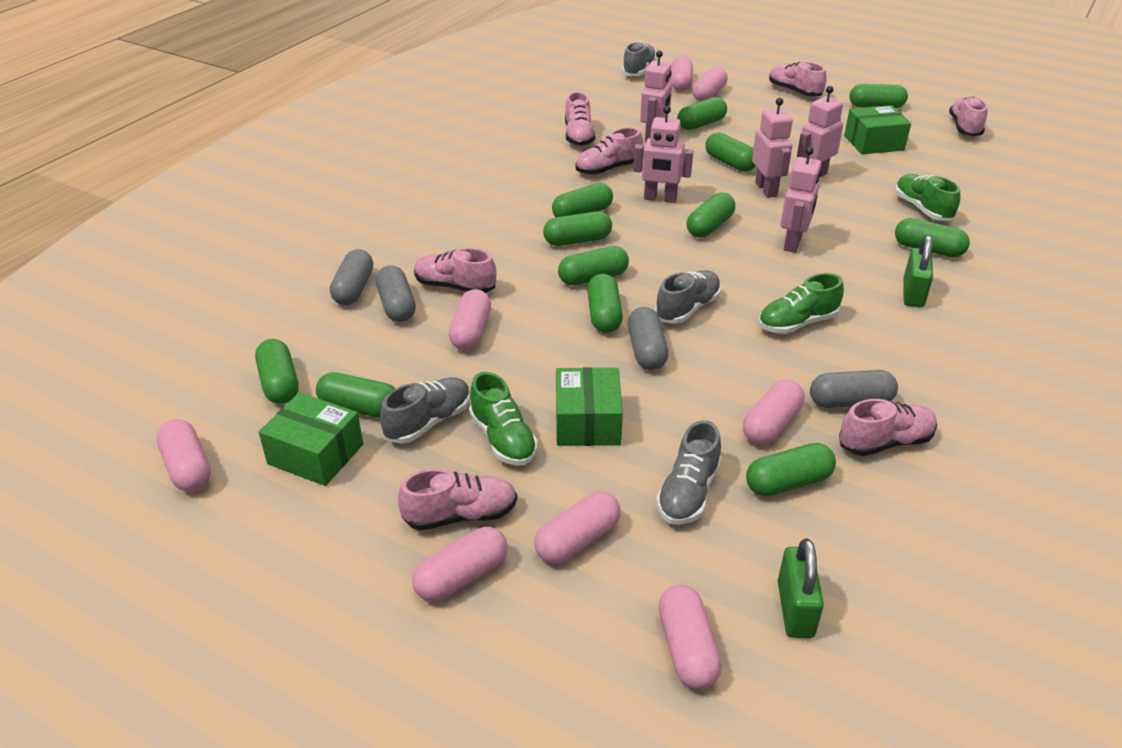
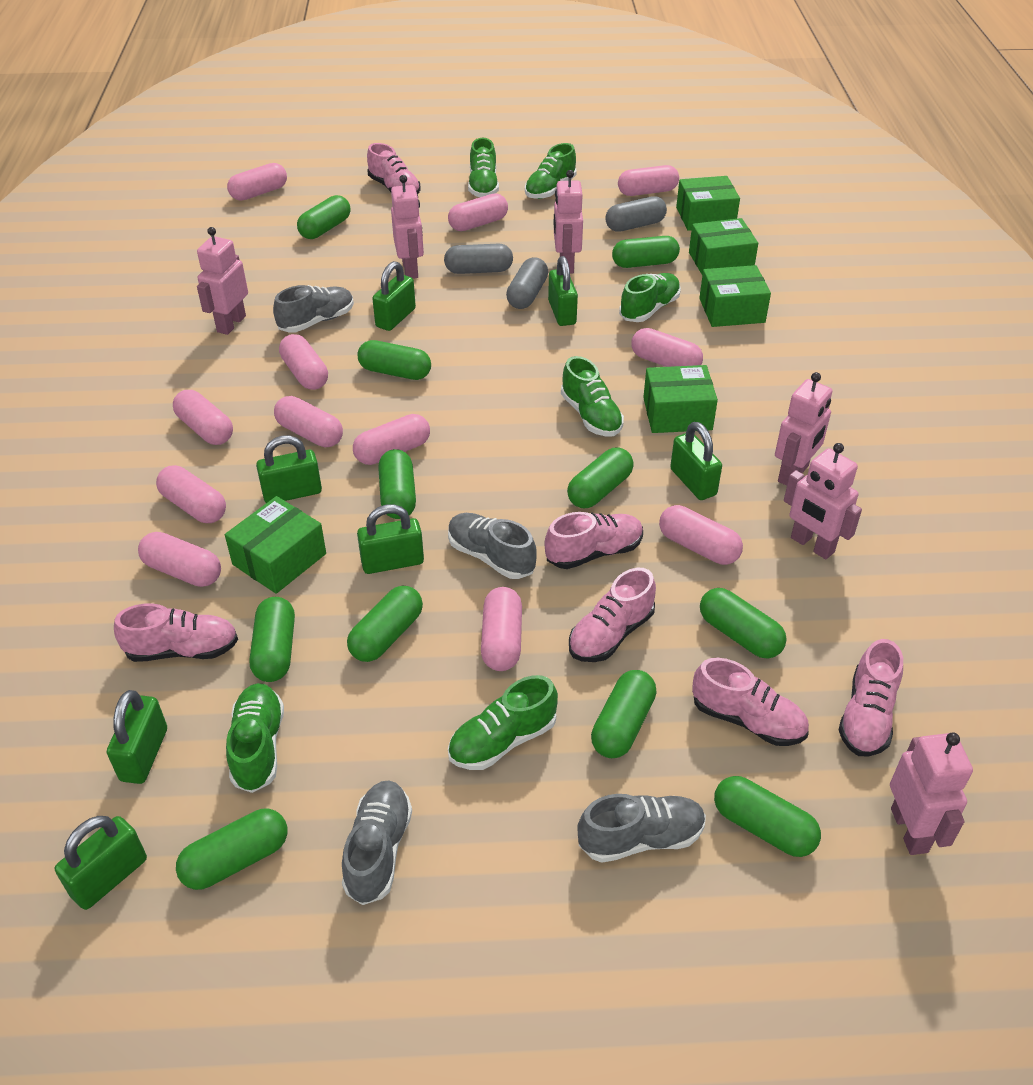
green box: 3 -> 5
green capsule: 12 -> 11
green padlock: 2 -> 7
green shoe: 3 -> 6
grey capsule: 4 -> 3
pink capsule: 8 -> 12
pink robot: 5 -> 6
pink shoe: 7 -> 6

